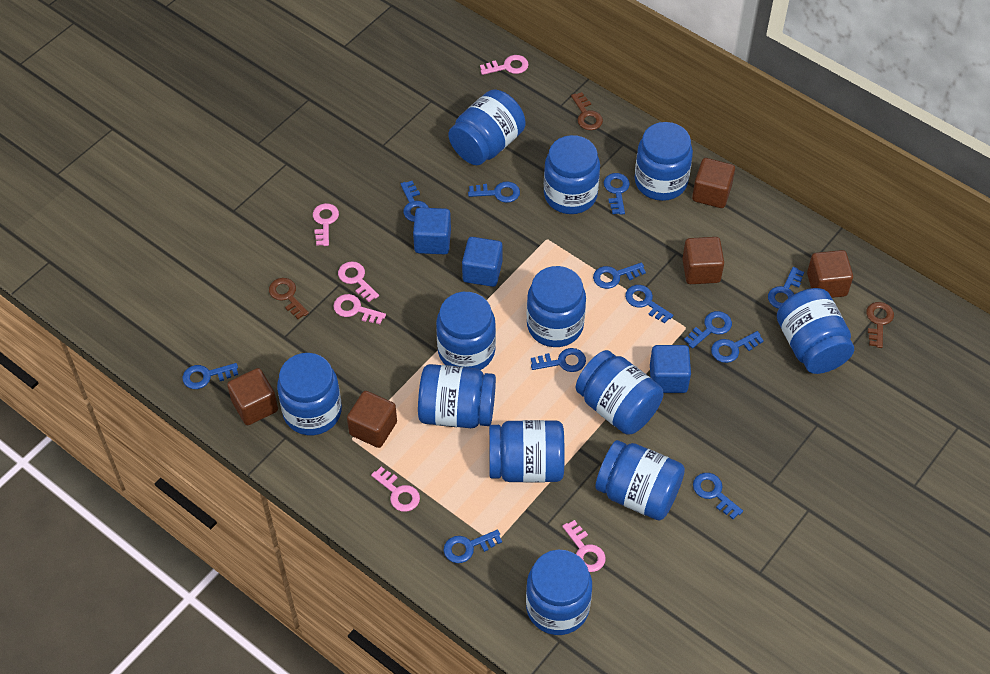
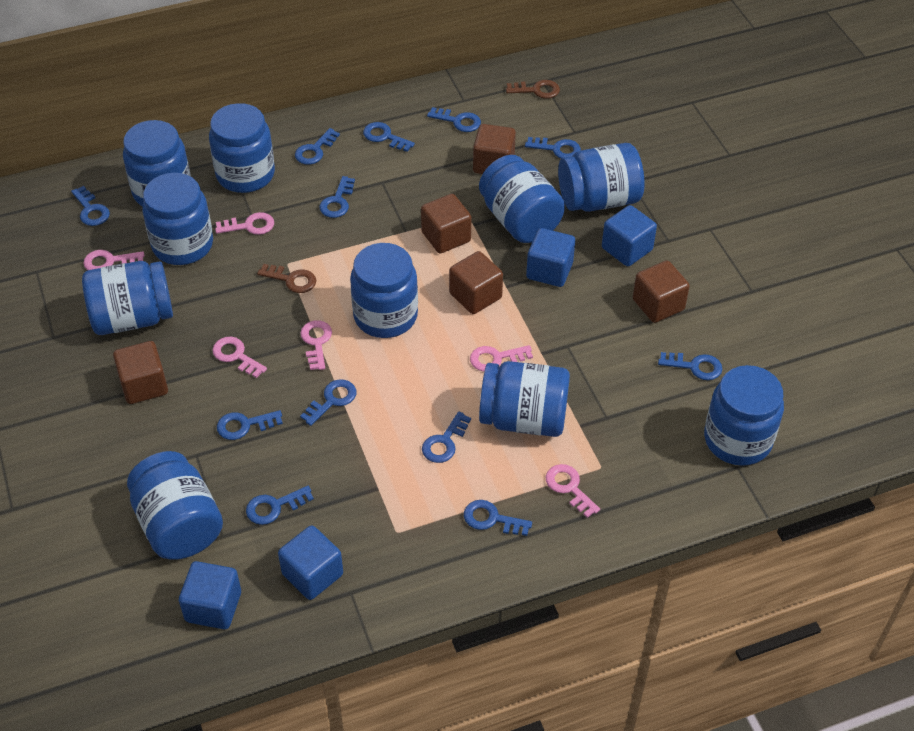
blue cube: 3 -> 4
blue jar: 12 -> 10
brown key: 3 -> 2

